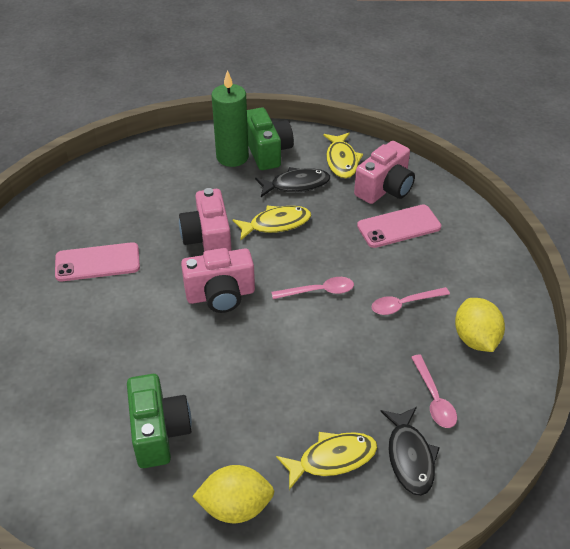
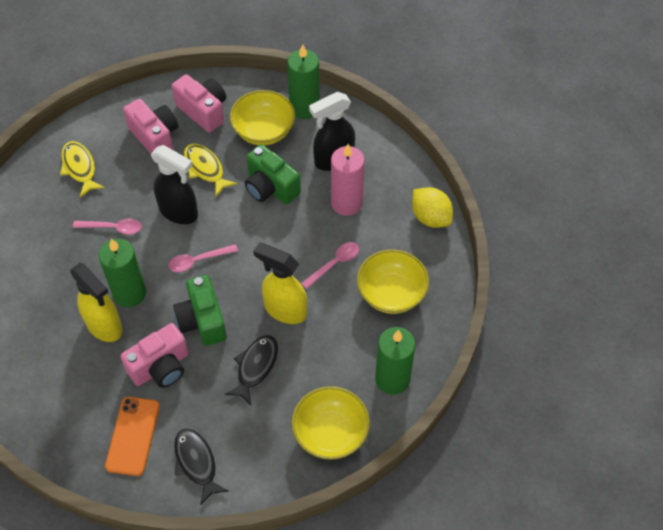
black spray bottle: 0 -> 2
green candle: 1 -> 3
orange phone: 0 -> 1
pink candle: 0 -> 1
pink phone: 2 -> 0
yellow bowl: 0 -> 3
yellow fish: 3 -> 2
yellow lemon: 2 -> 1
yellow spray bottle: 0 -> 2

